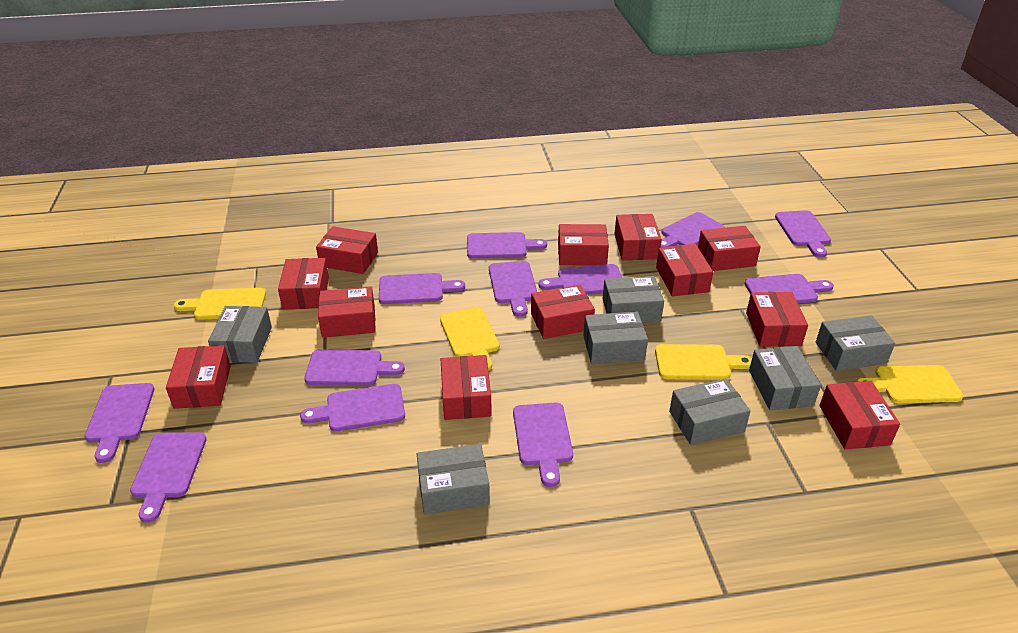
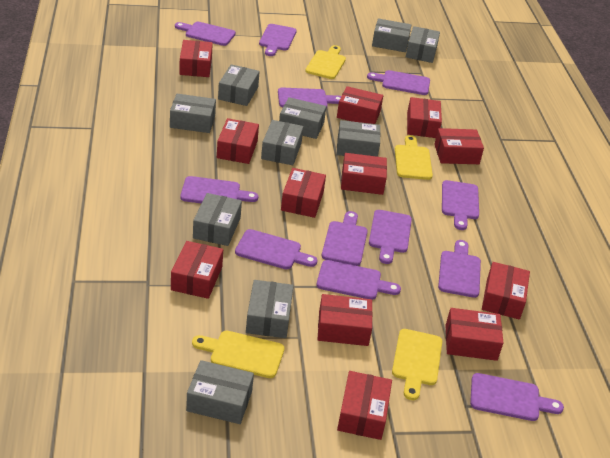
grey box: 7 -> 10

